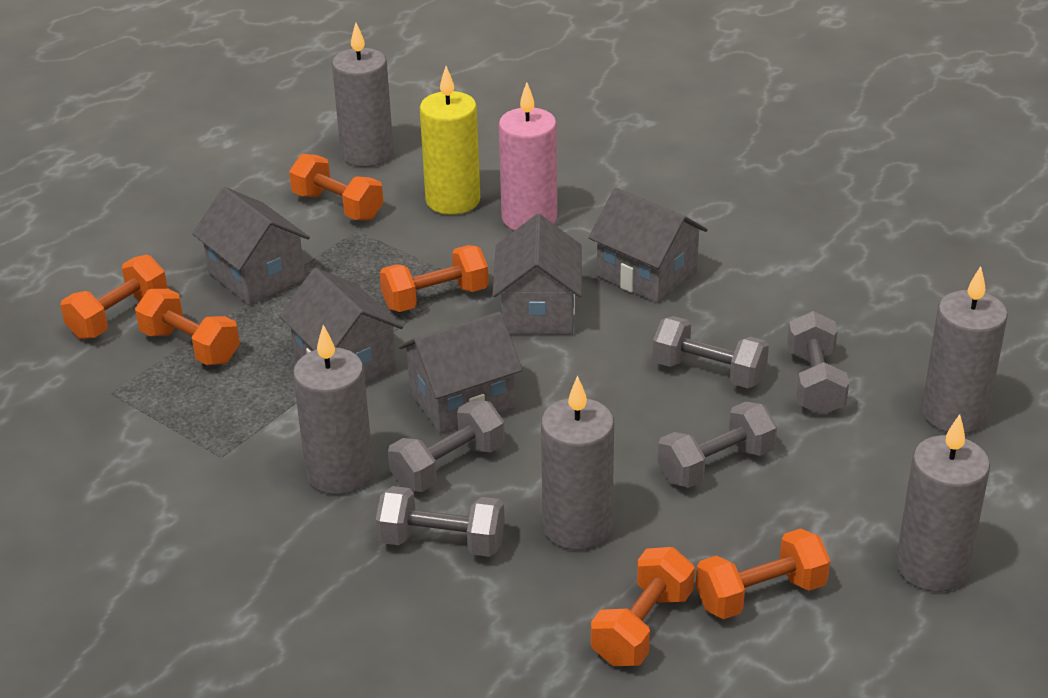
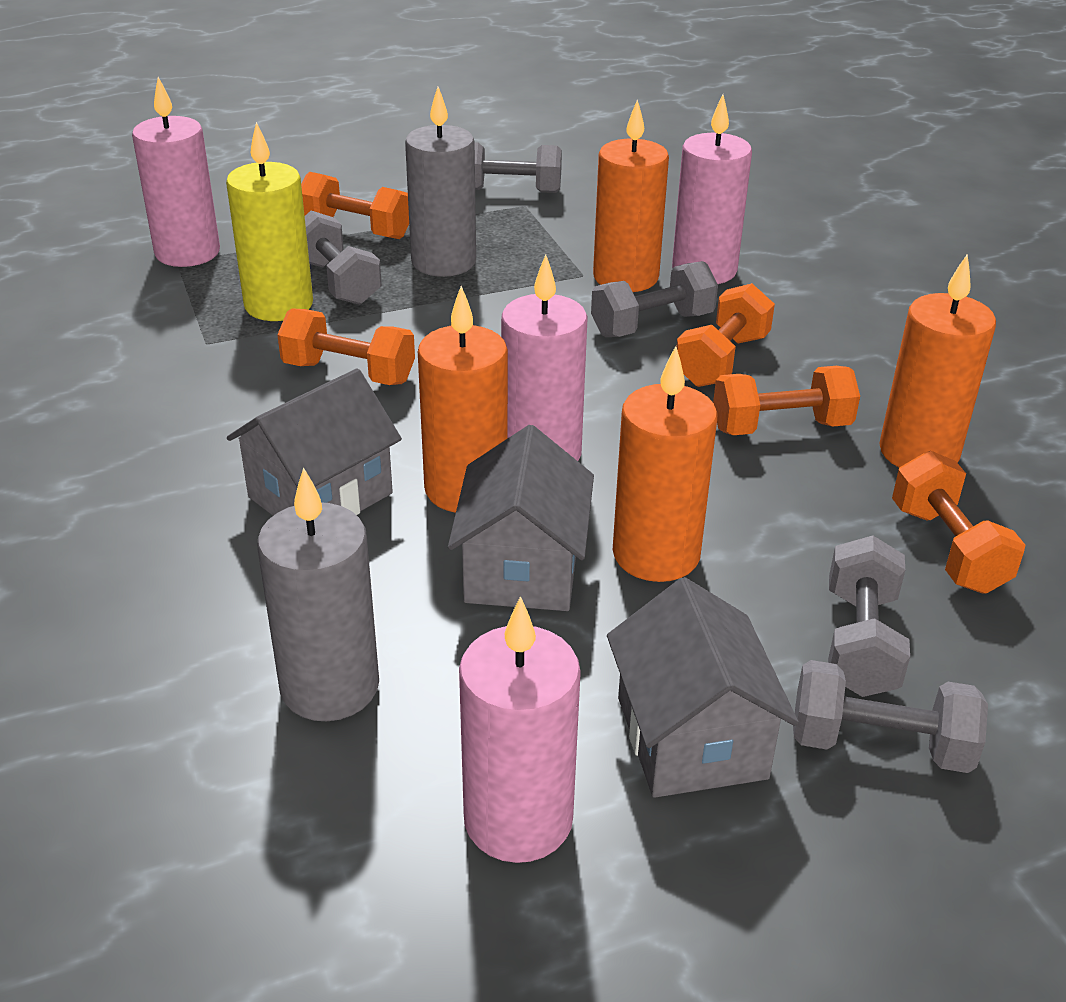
grey candle: 5 -> 2
grey house: 5 -> 3
orange candle: 0 -> 4
orange dumbbell: 6 -> 5
pink candle: 1 -> 4

